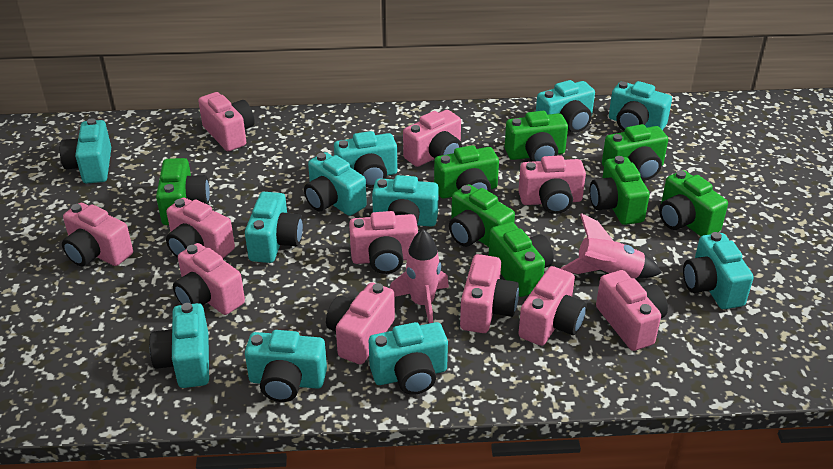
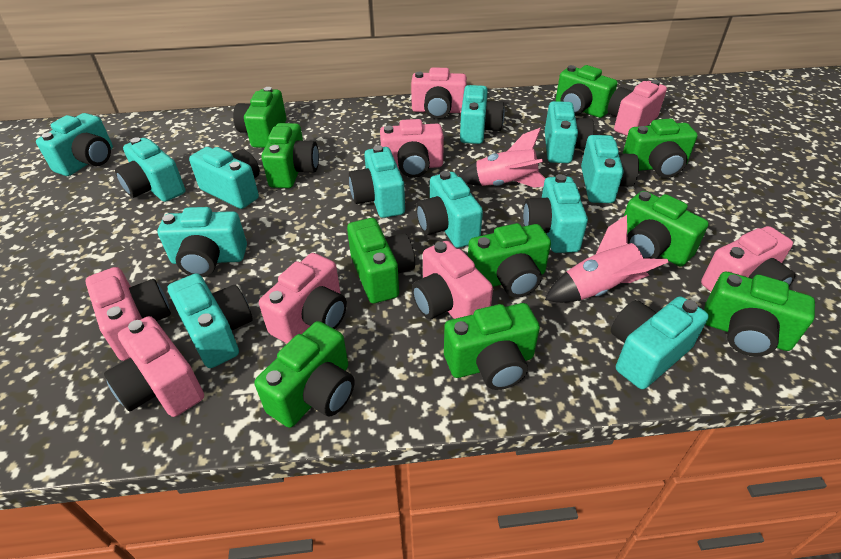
green camera: 8 -> 10
pink camera: 11 -> 8
turquoise camera: 11 -> 12

